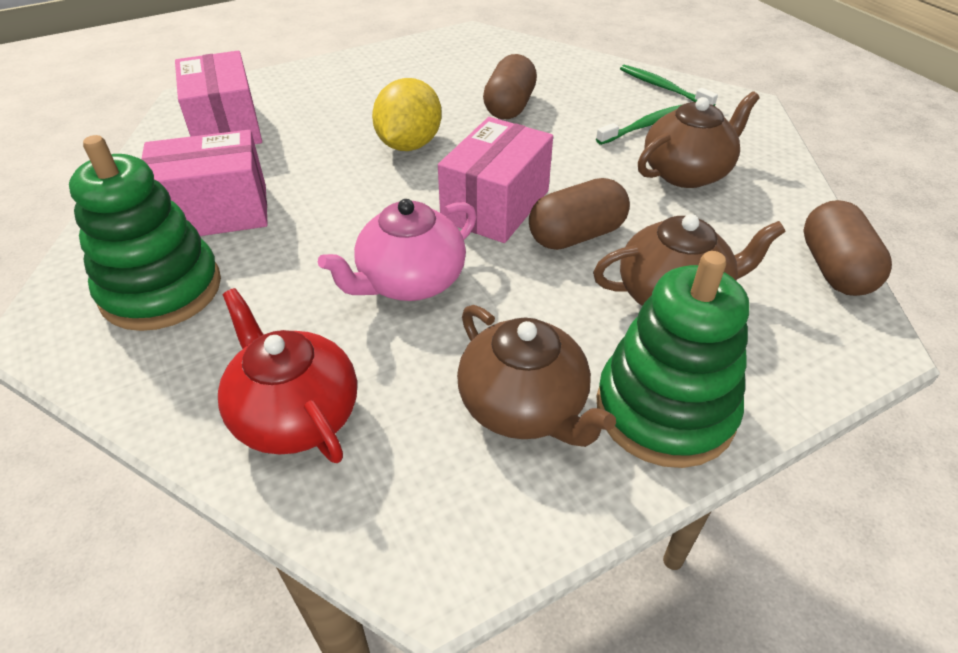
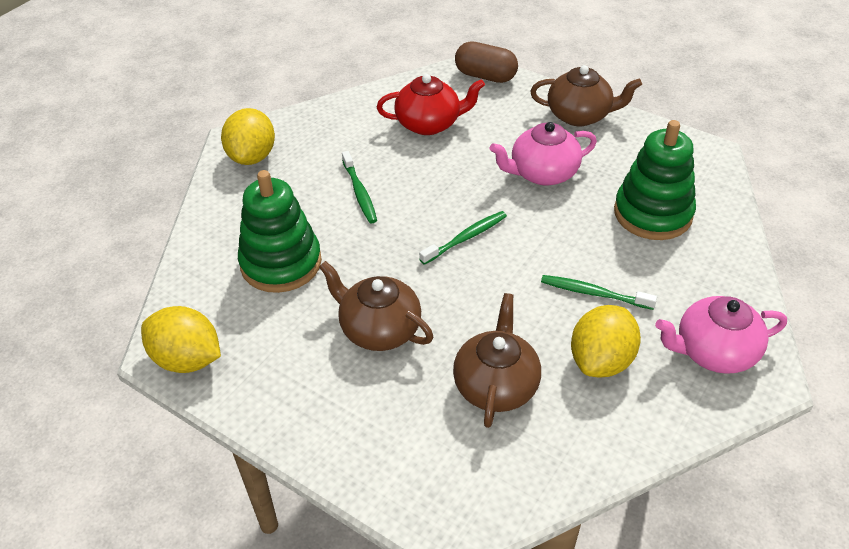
brown capsule: 3 -> 1
green toothbrush: 2 -> 3
pink box: 3 -> 0
pink teapot: 1 -> 2
yellow lemon: 1 -> 3

